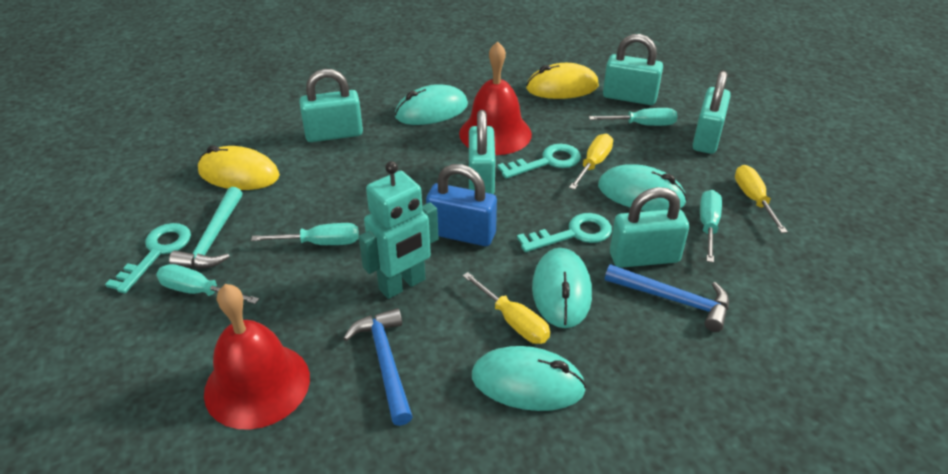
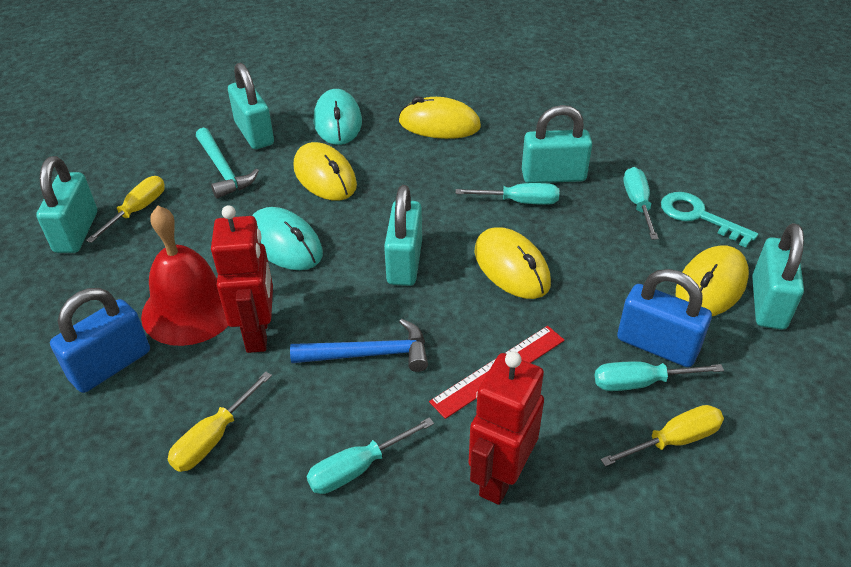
blue hammer: 2 -> 1
blue padlock: 1 -> 2
red bell: 2 -> 1
red robot: 0 -> 2
red ruler: 0 -> 1
turquoise key: 3 -> 1
turquoise mouse: 4 -> 2
turquoise robot: 1 -> 0
yellow mouse: 2 -> 4

